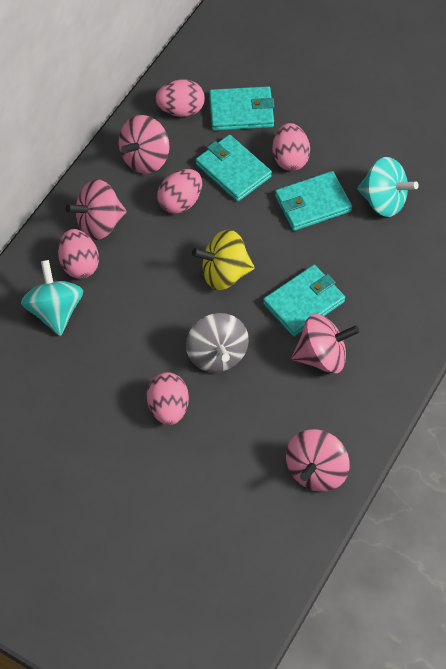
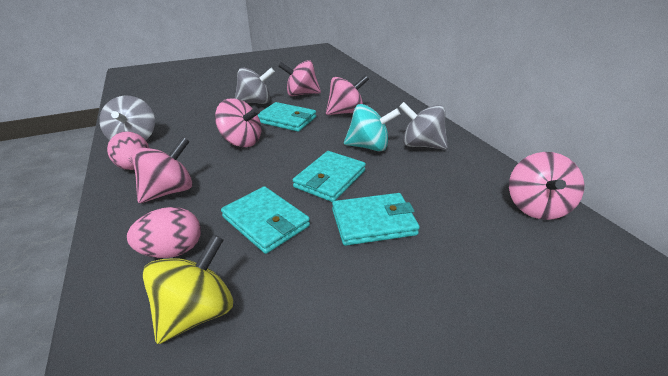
grey spinning top: 1 -> 3
pink egg: 5 -> 2
pink spinning top: 4 -> 5
turquoise spinning top: 2 -> 1

